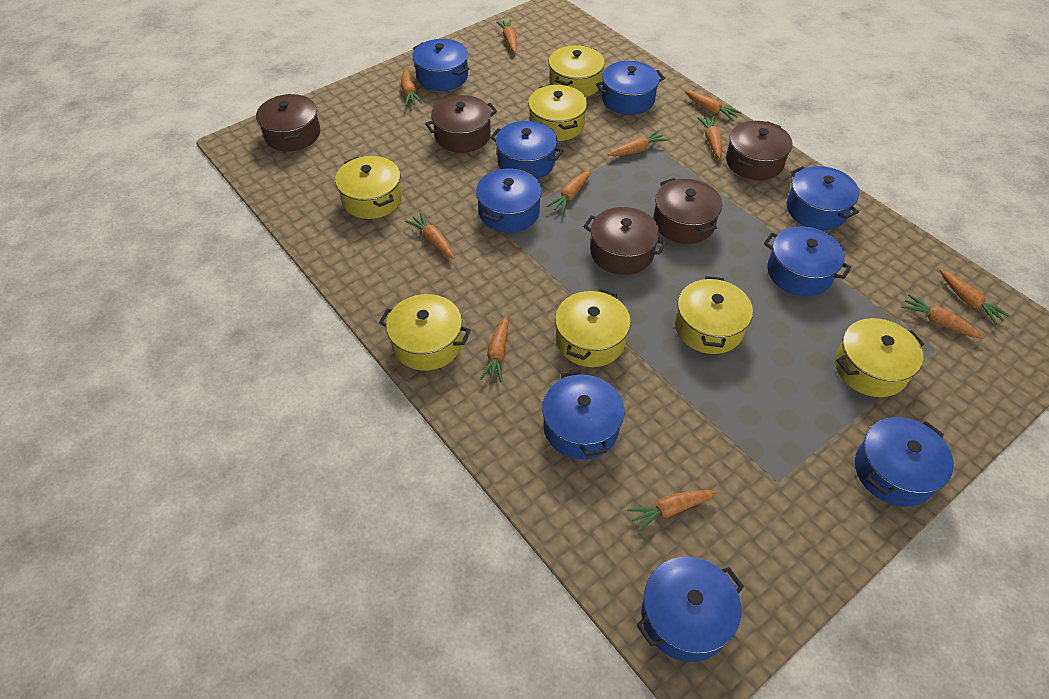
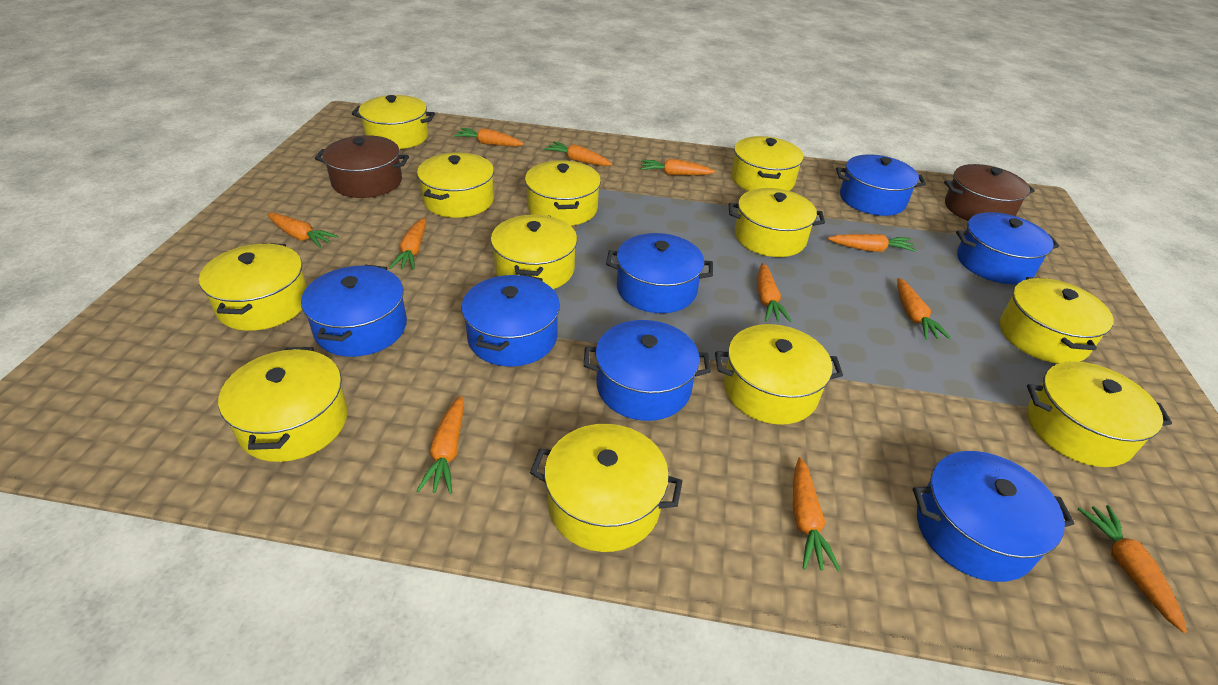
blue pot: 9 -> 7
brown pot: 5 -> 2
yellow pot: 7 -> 12

